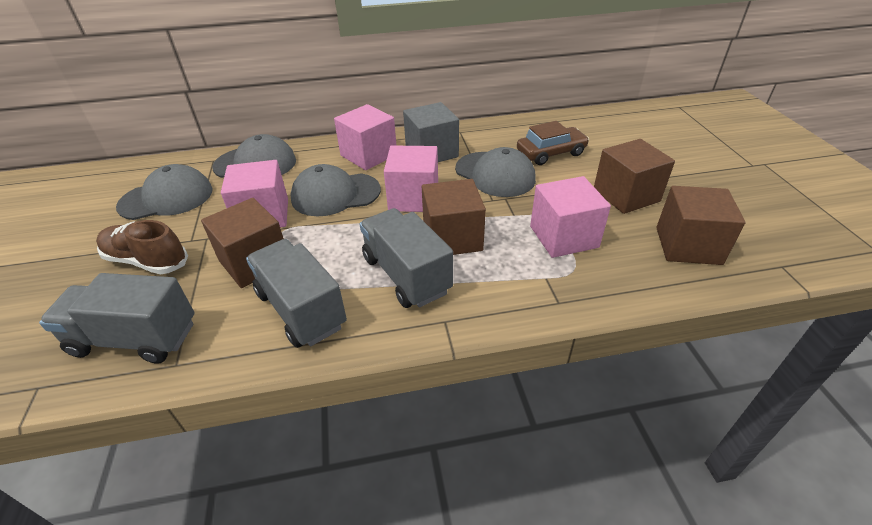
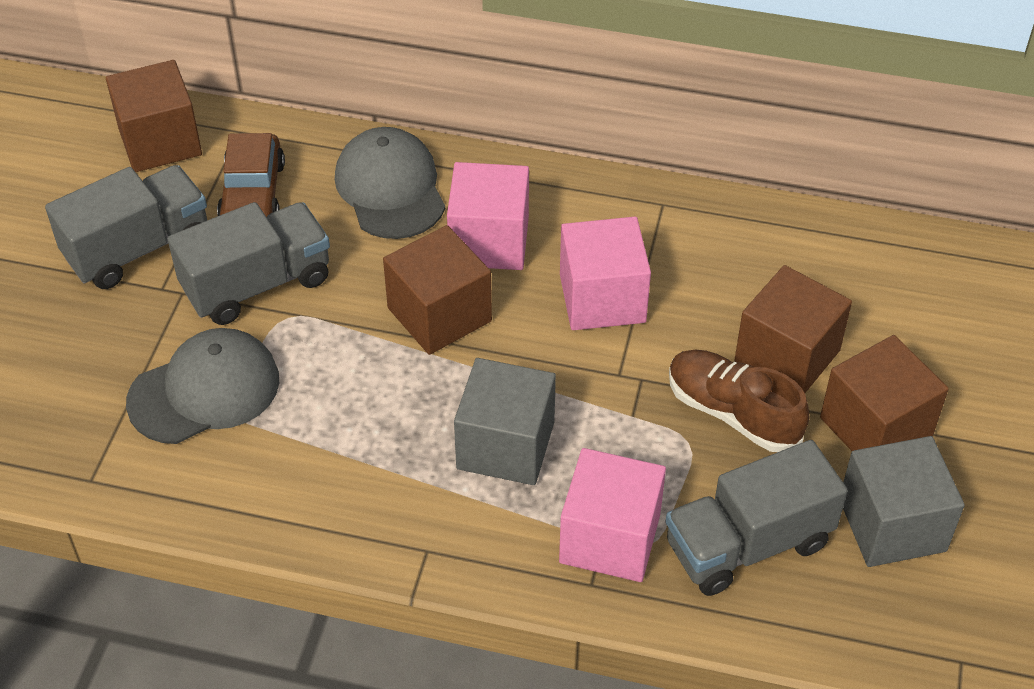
grey cap: 4 -> 2
grey cube: 1 -> 2
pink cube: 4 -> 3

